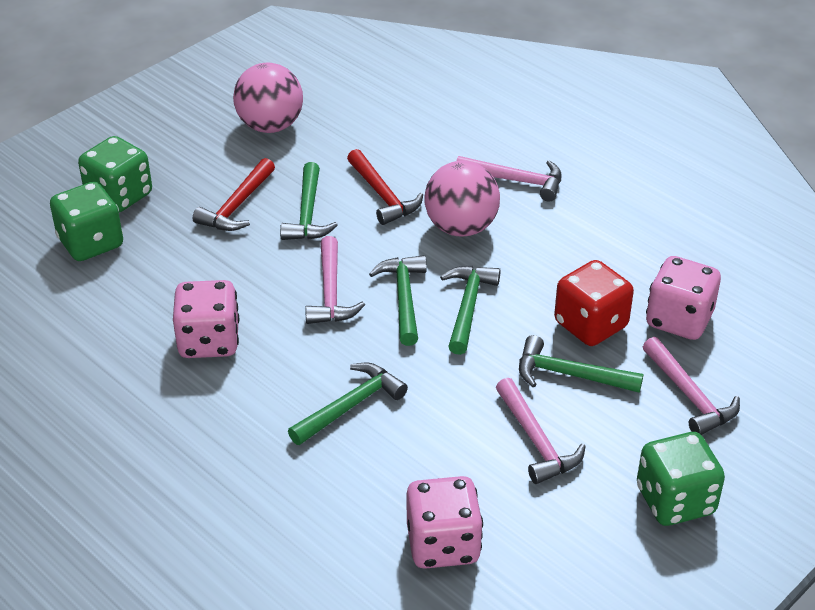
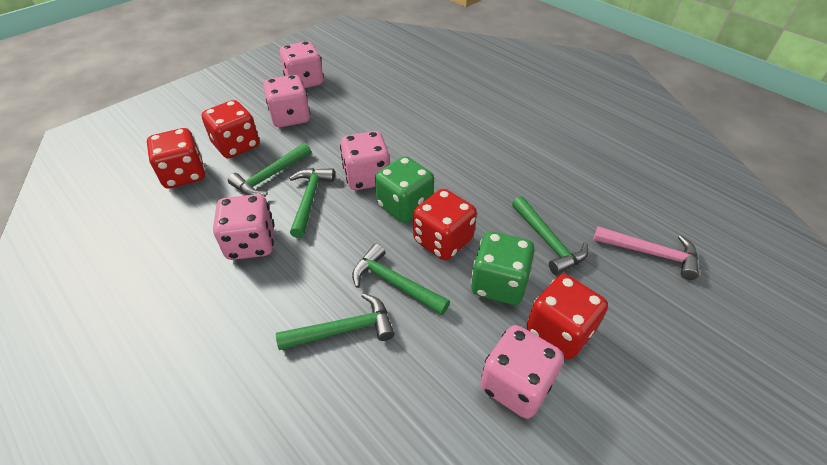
green dice: 3 -> 2
pink ball: 2 -> 0
pink dice: 3 -> 5
pink hammer: 4 -> 1
red dice: 1 -> 4
red hammer: 2 -> 0

